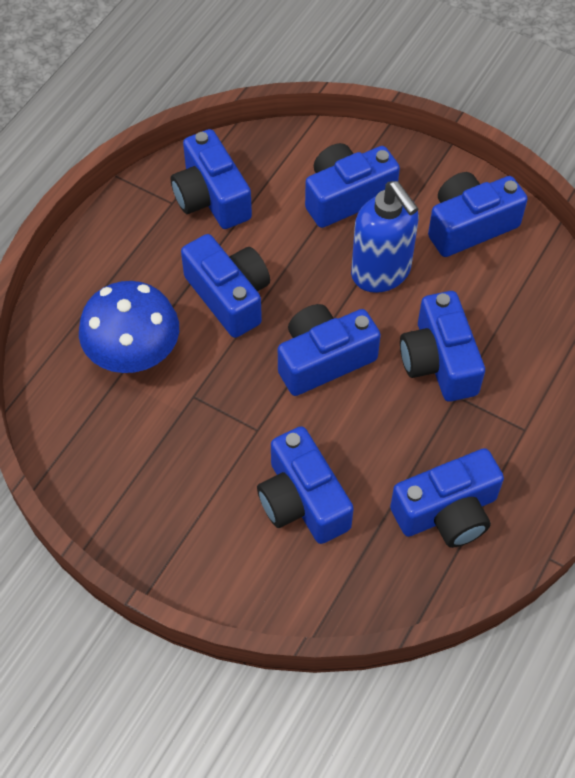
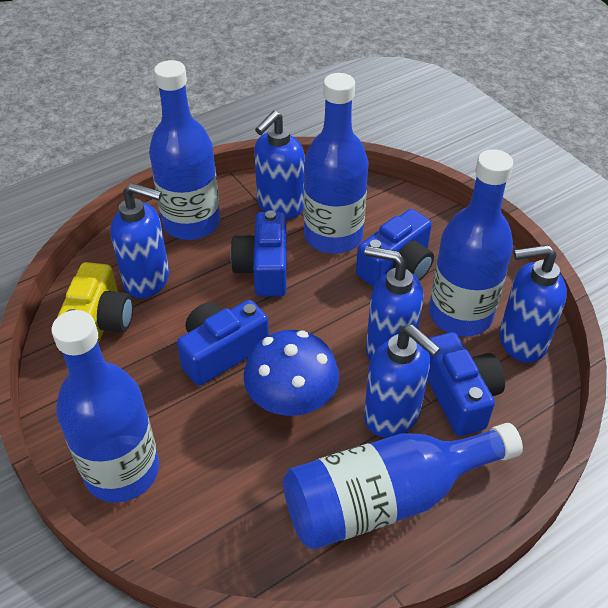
blue bottle: 0 -> 5
blue camera: 8 -> 4
blue soap dispenser: 1 -> 5
yellow camera: 0 -> 1

